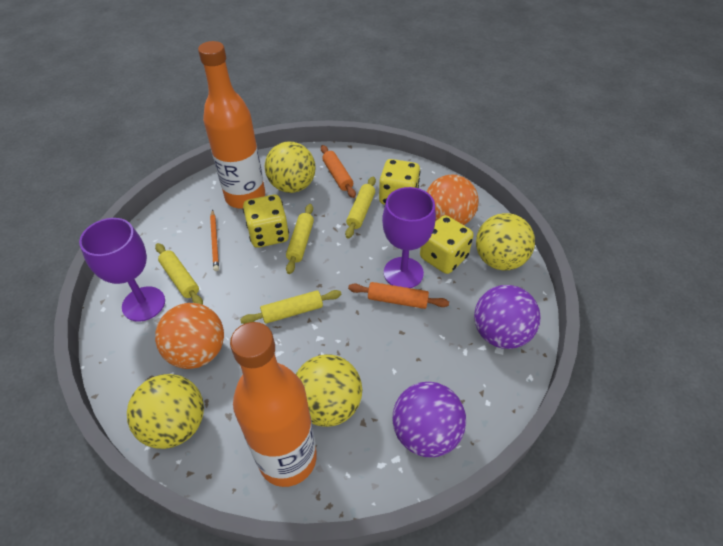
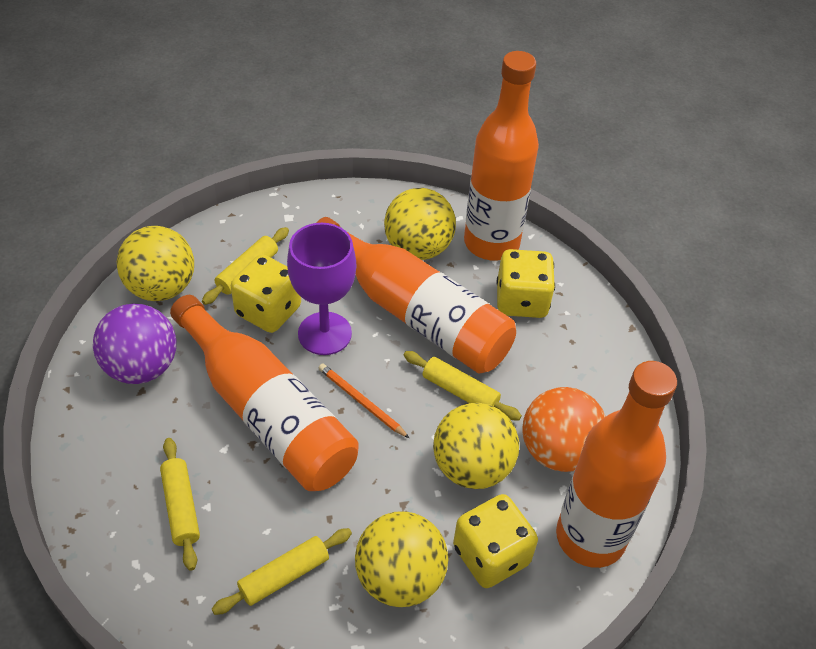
orange ball: 2 -> 1
orange bottle: 2 -> 4
orange rolling pin: 2 -> 0
purple ball: 2 -> 1
purple goblet: 2 -> 1

